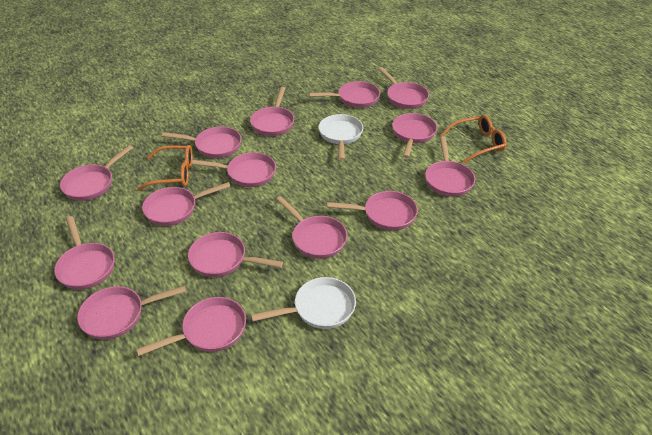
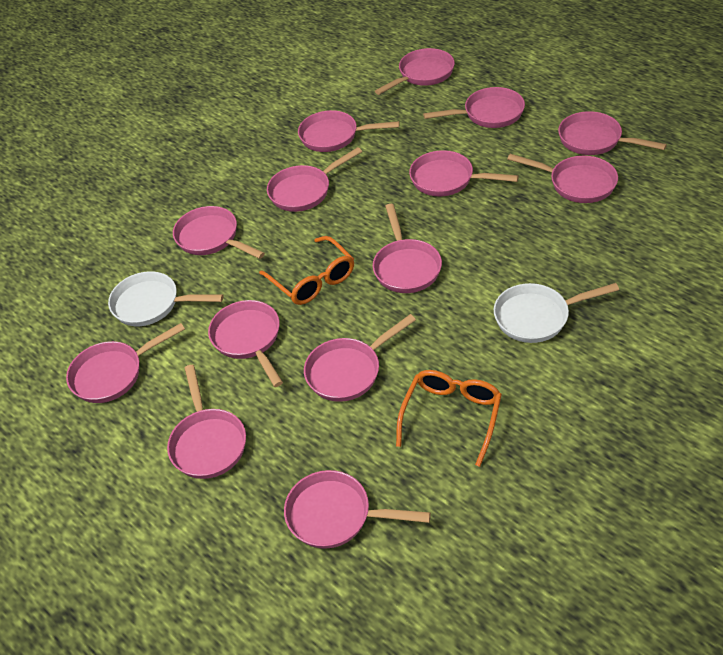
pink pan: 15 -> 14

